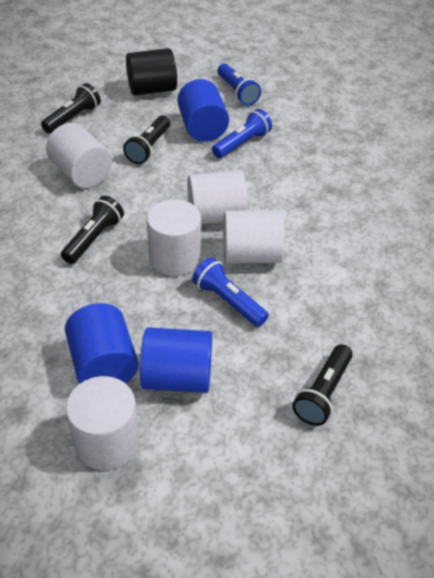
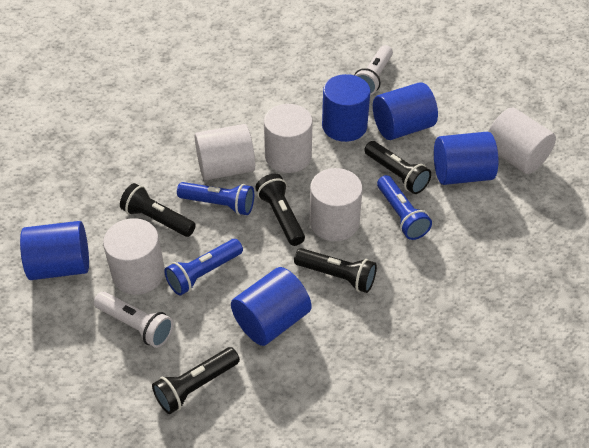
black cylinder: 1 -> 0
black flashlight: 4 -> 5
blue cylinder: 3 -> 5
white flashlight: 0 -> 2

